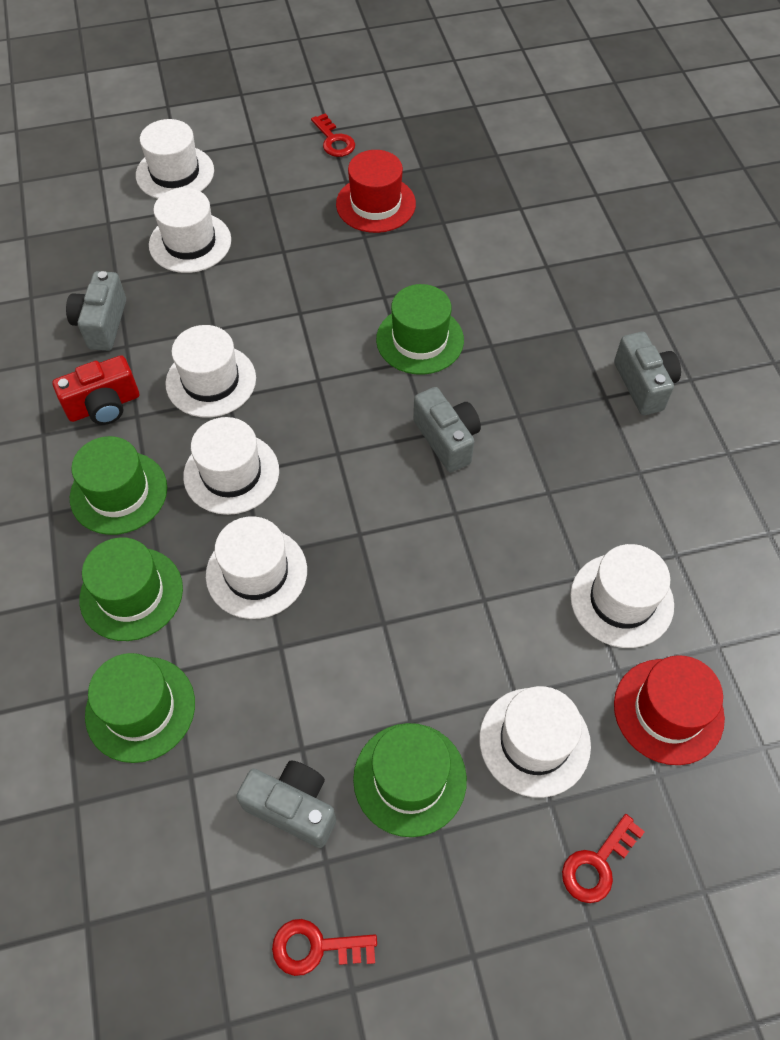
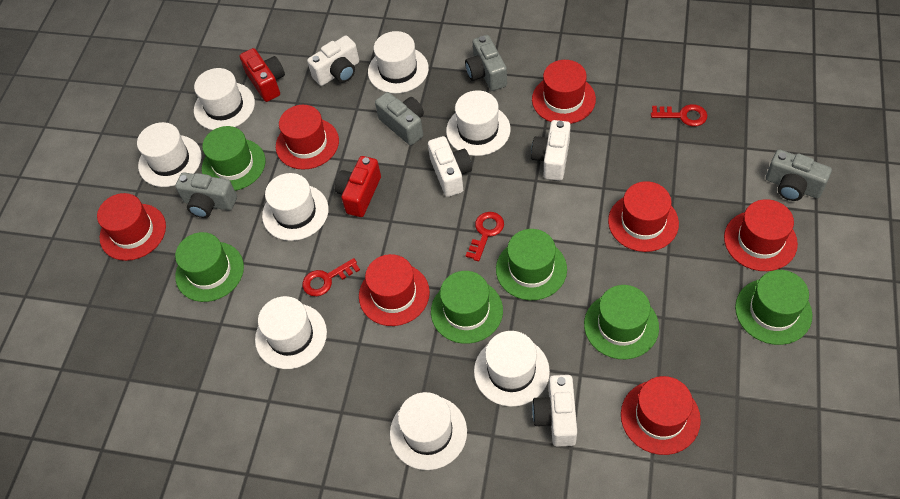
green hat: 5 -> 6
red camera: 1 -> 2
red hat: 2 -> 7
white camera: 0 -> 4
white hat: 7 -> 8

